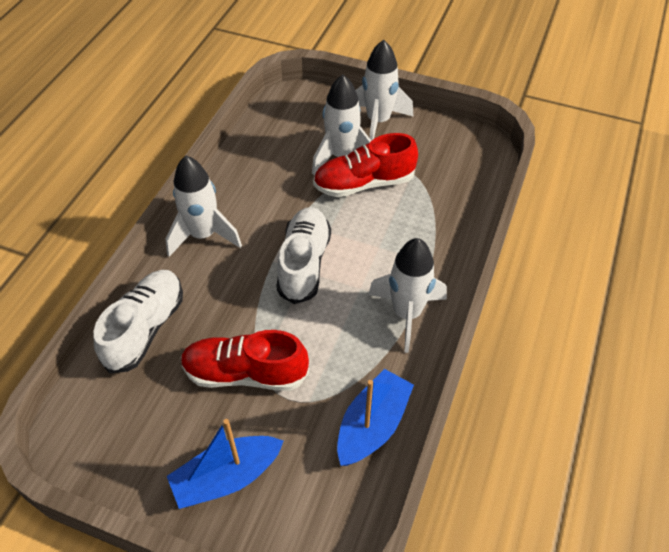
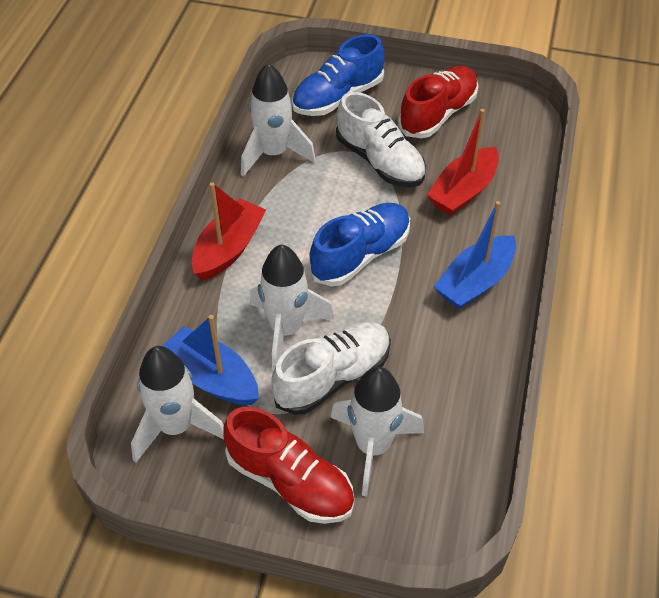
blue shoe: 0 -> 2
red boat: 0 -> 2

